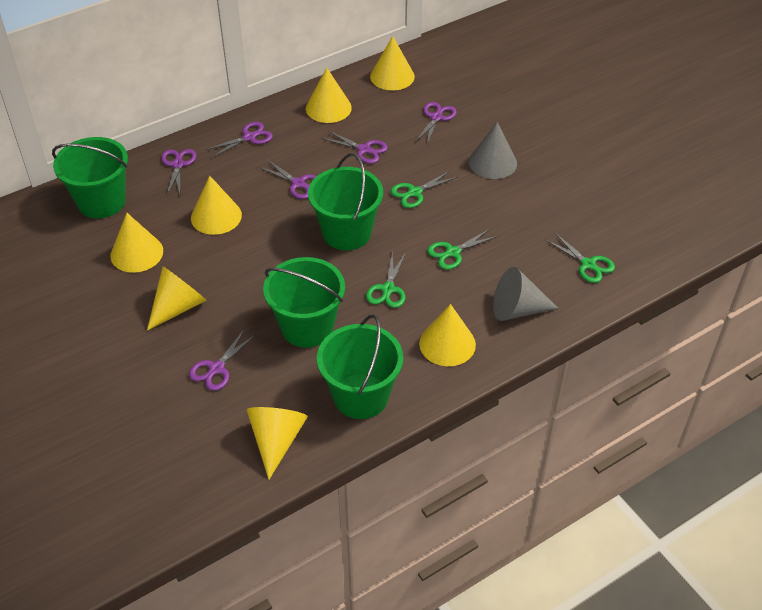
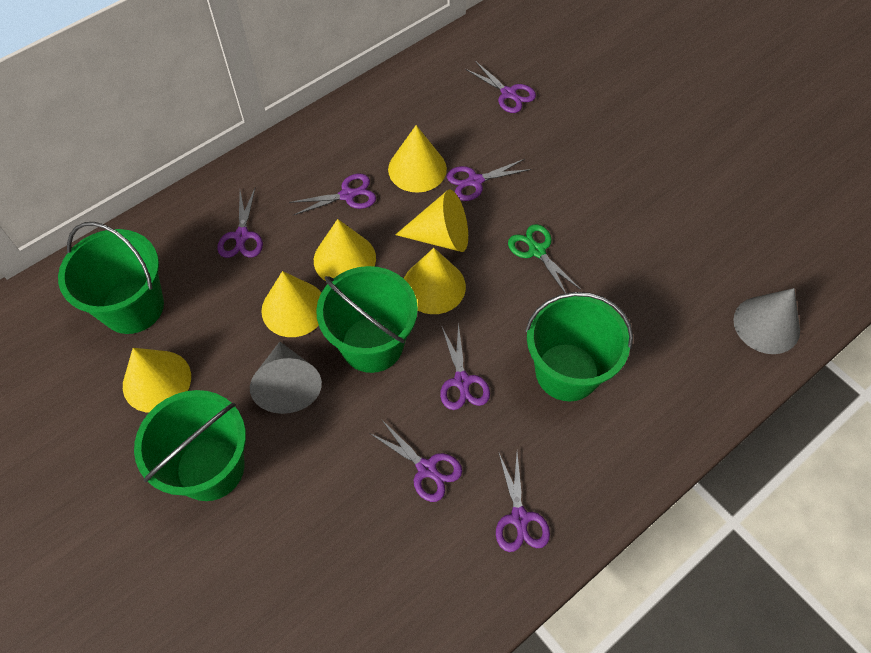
green scissors: 4 -> 1
purple scissors: 6 -> 7
yellow cone: 7 -> 6

